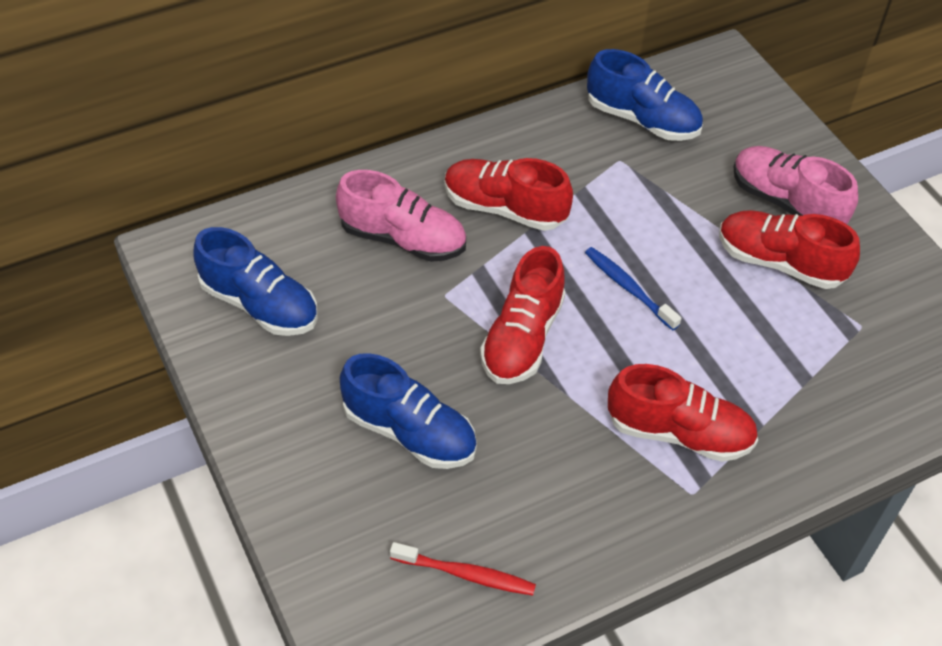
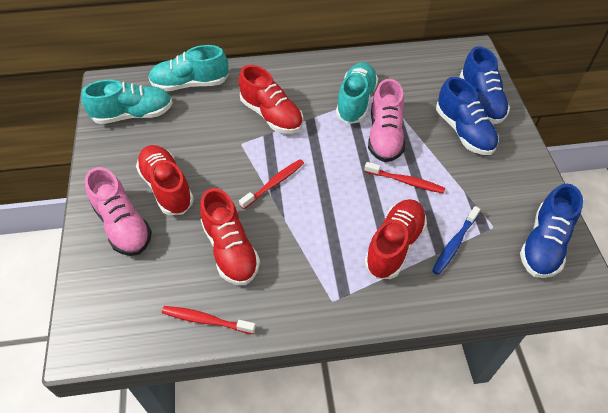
red toothbrush: 1 -> 3
turquoise shoe: 0 -> 3

